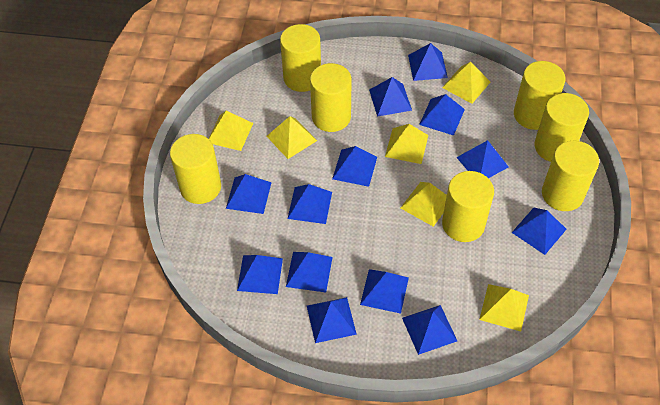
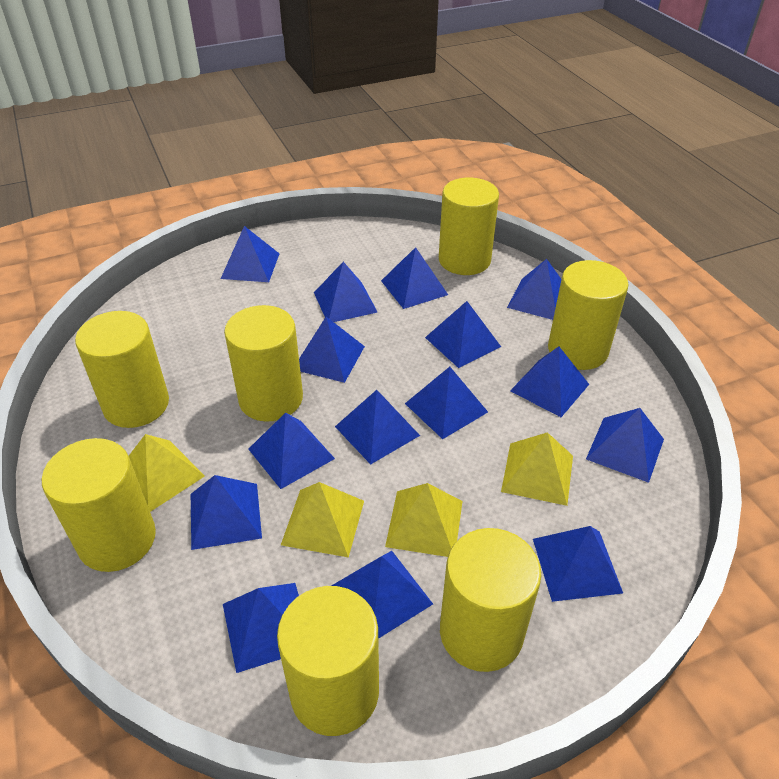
blue pyramid: 13 -> 15
yellow pyramid: 6 -> 4

